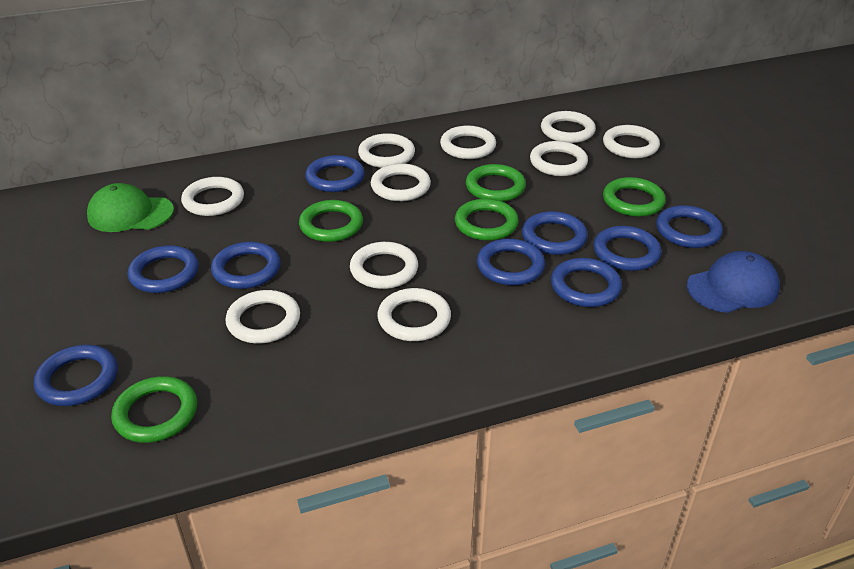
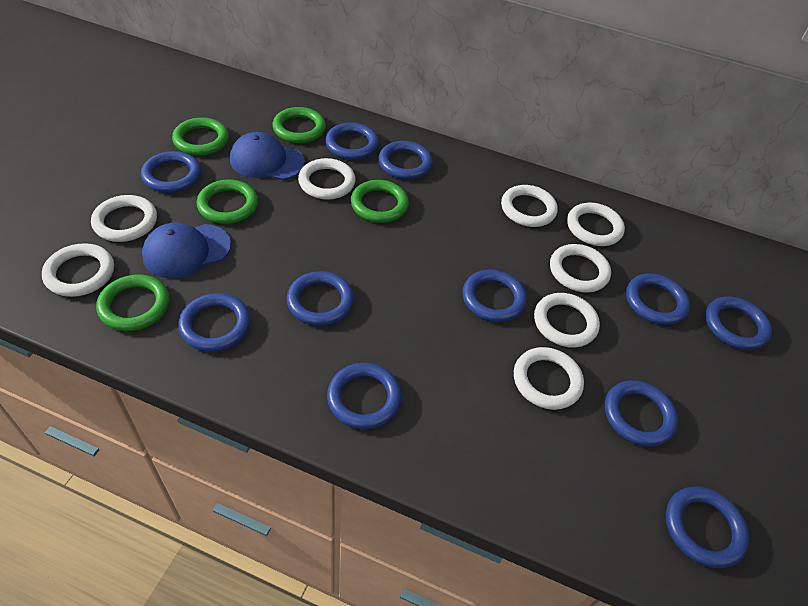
blue cap: 1 -> 2
blue ring: 9 -> 11
green cap: 1 -> 0
white ring: 10 -> 8

